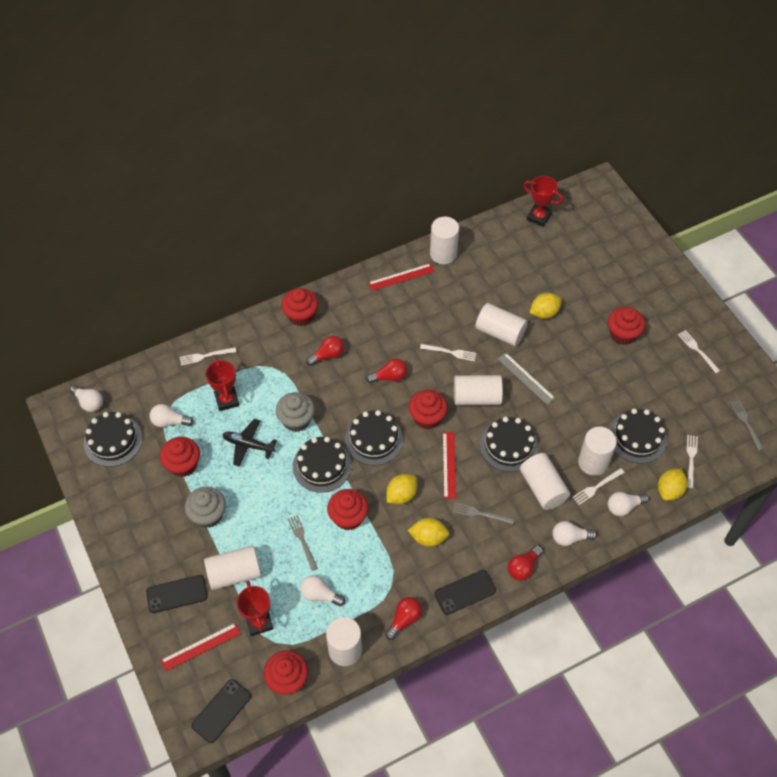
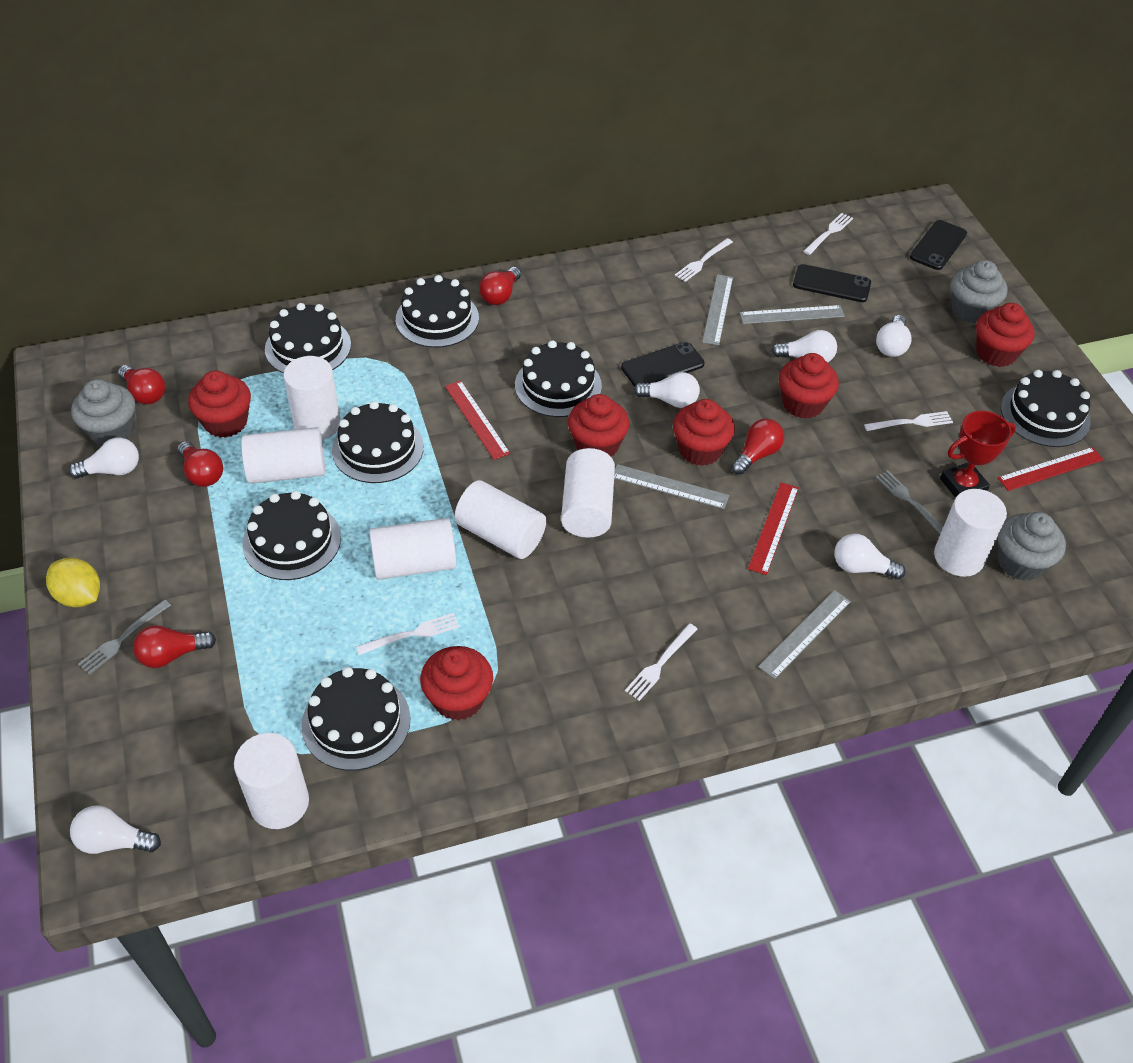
black cake: 5 -> 7
black plane: 1 -> 0
grey cupcake: 2 -> 3
grey fork: 3 -> 2
grey ruler: 1 -> 4
red light bulb: 4 -> 5
red trophy: 3 -> 1
white light bulb: 5 -> 6
yellow lemon: 4 -> 1

